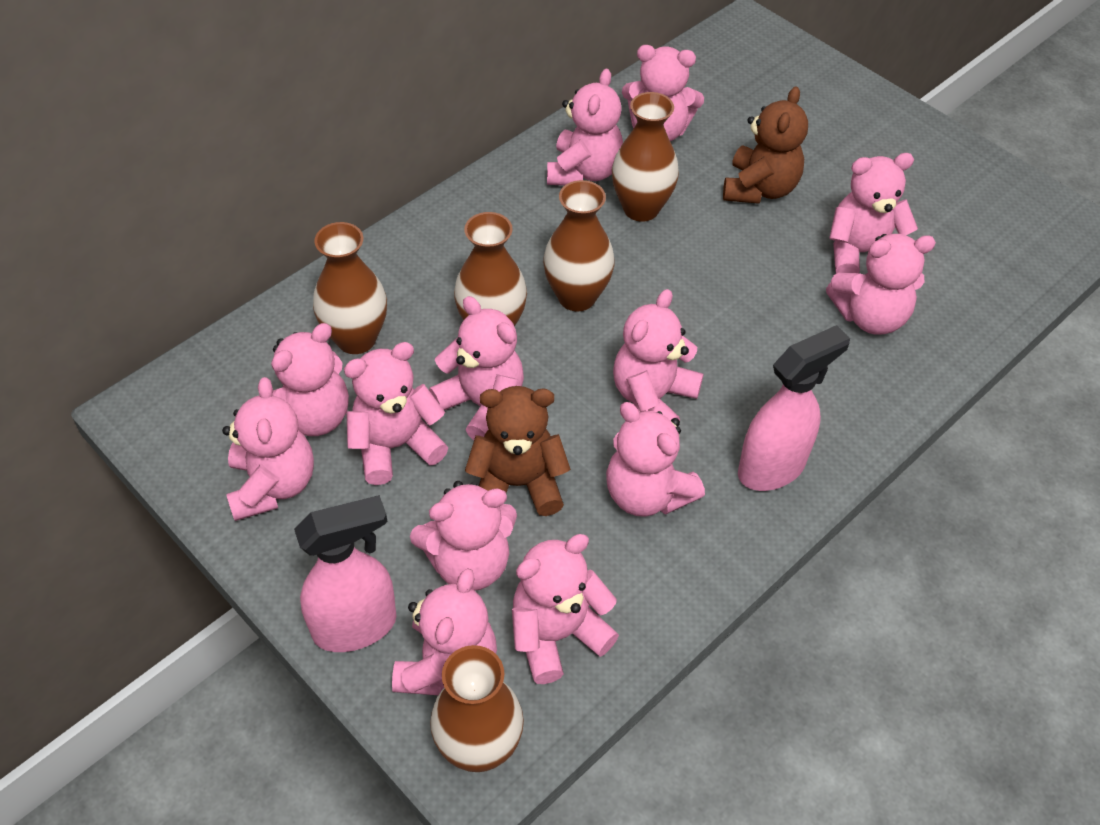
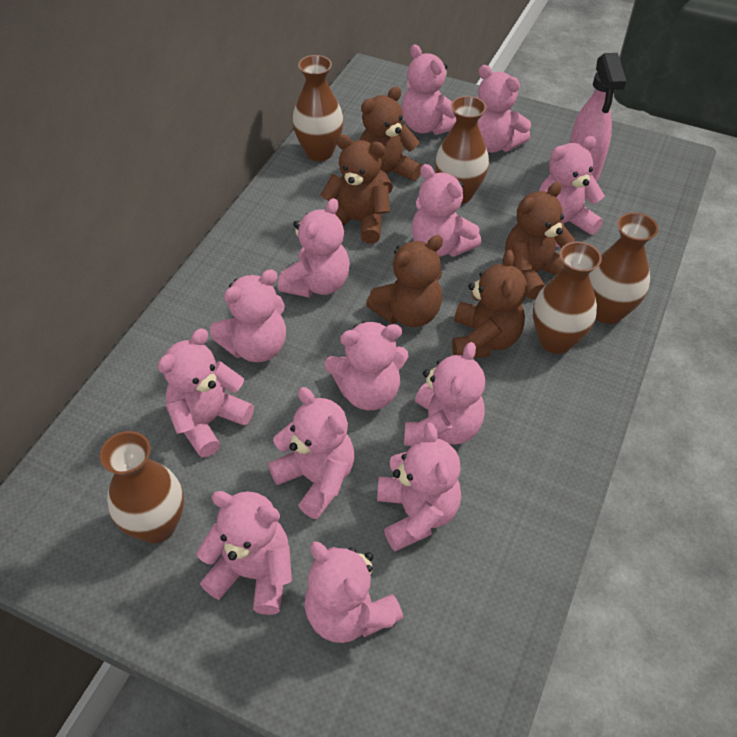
brown teddy bear: 2 -> 5
pink spray bottle: 2 -> 1

